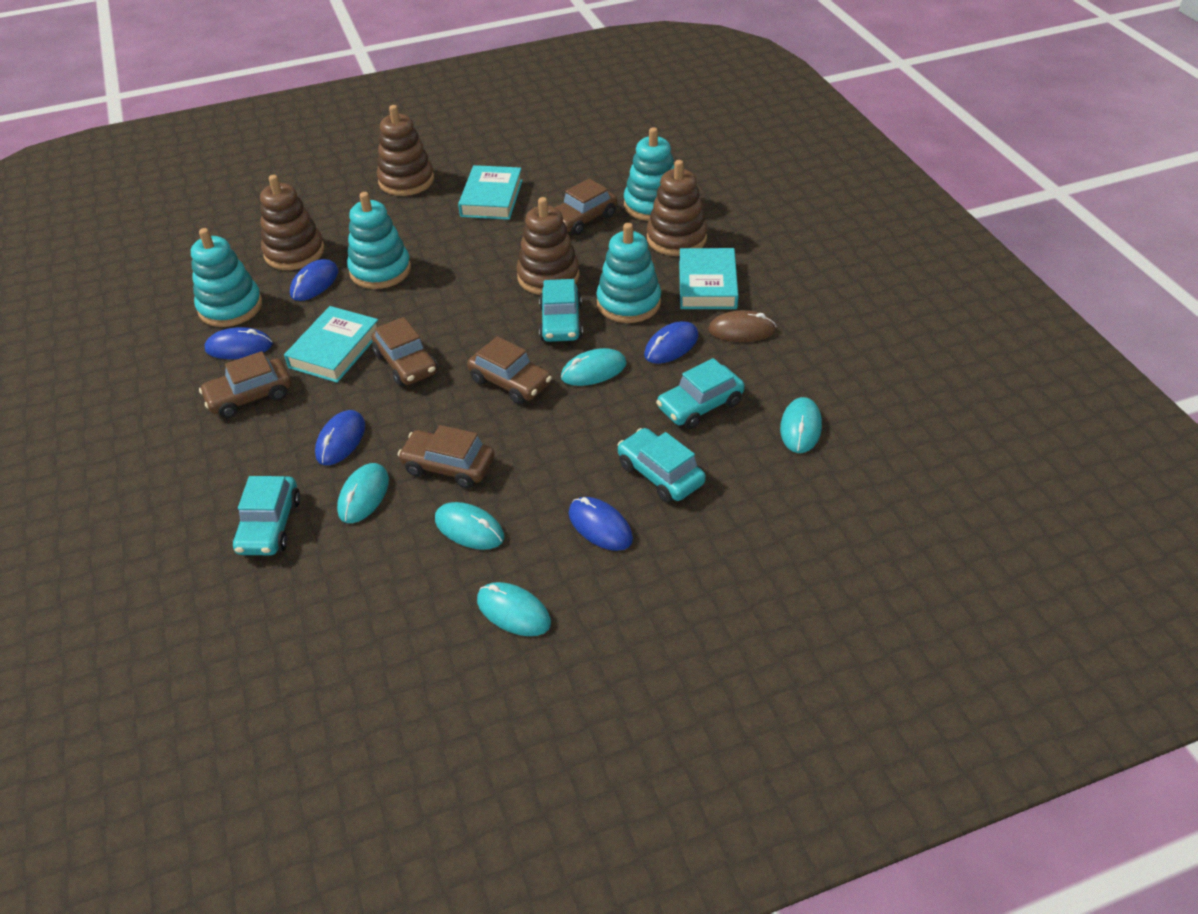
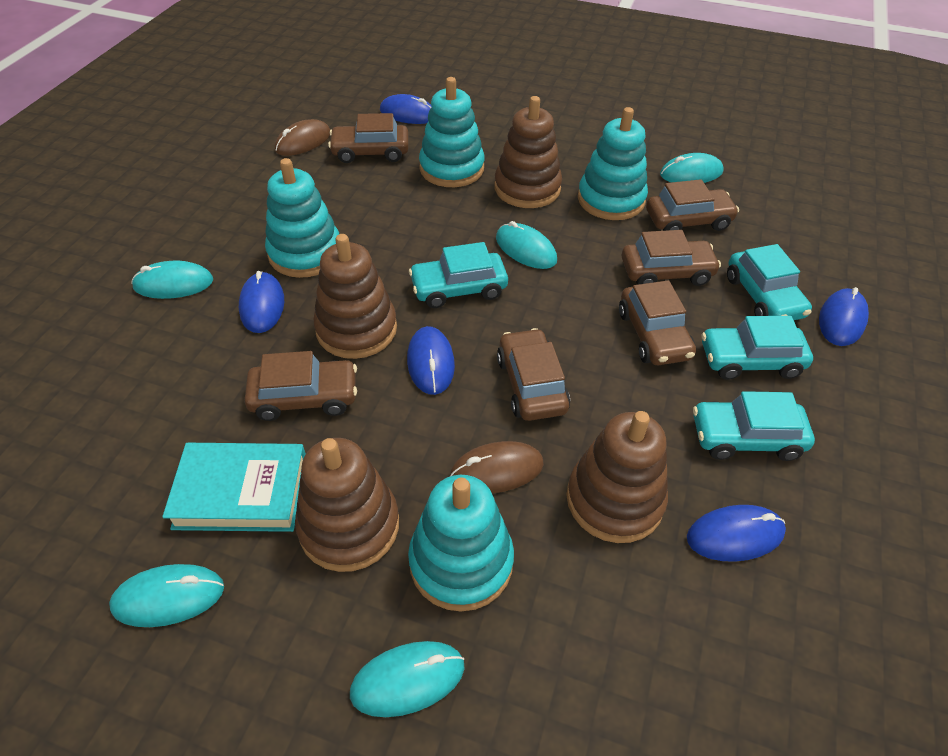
brown car: 5 -> 6
brown mouse: 1 -> 2
turquoise book: 3 -> 1

